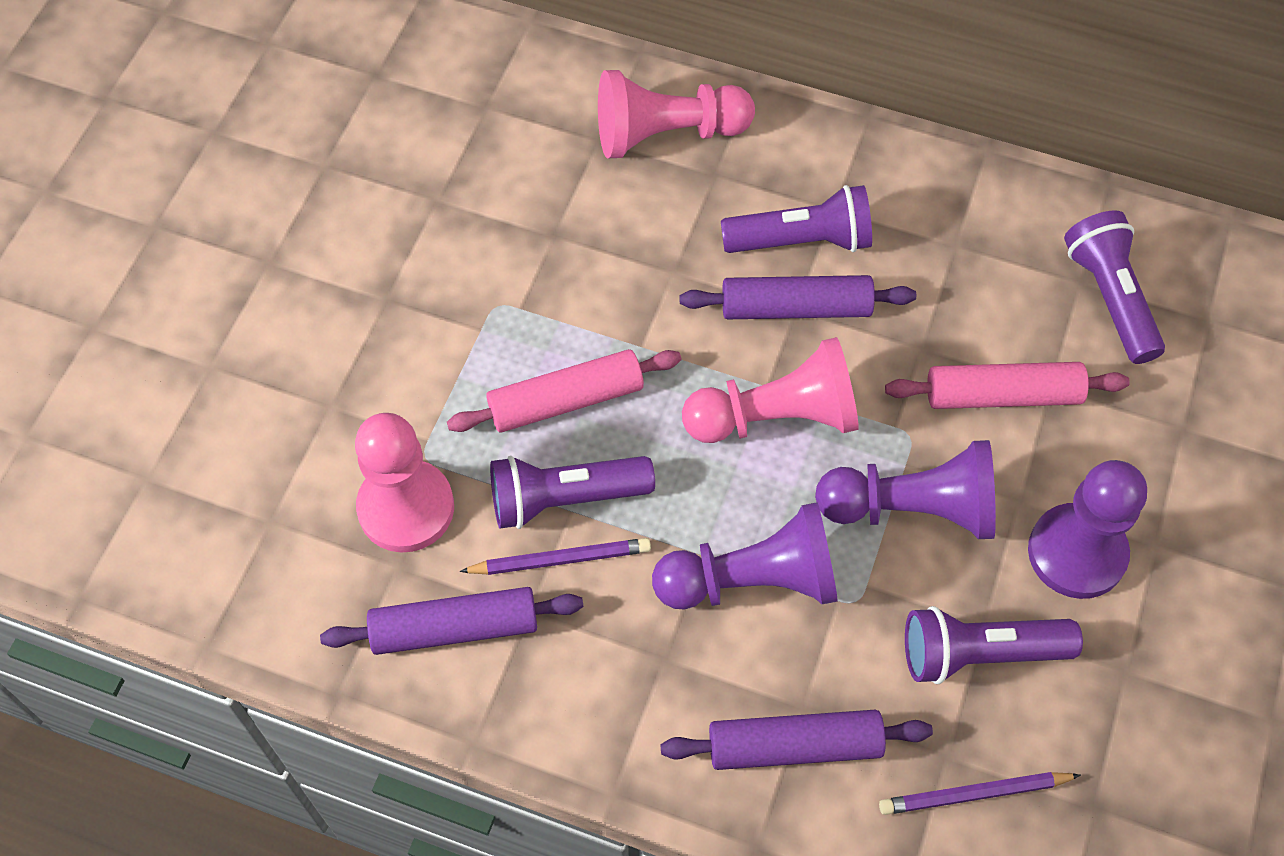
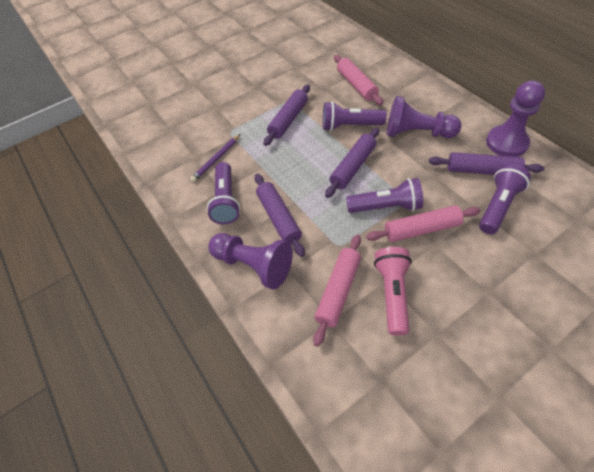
pink flashlight: 0 -> 1
pink pawn: 3 -> 0
pink rolling pin: 2 -> 3
purple pencil: 2 -> 1
purple rolling pin: 3 -> 4

